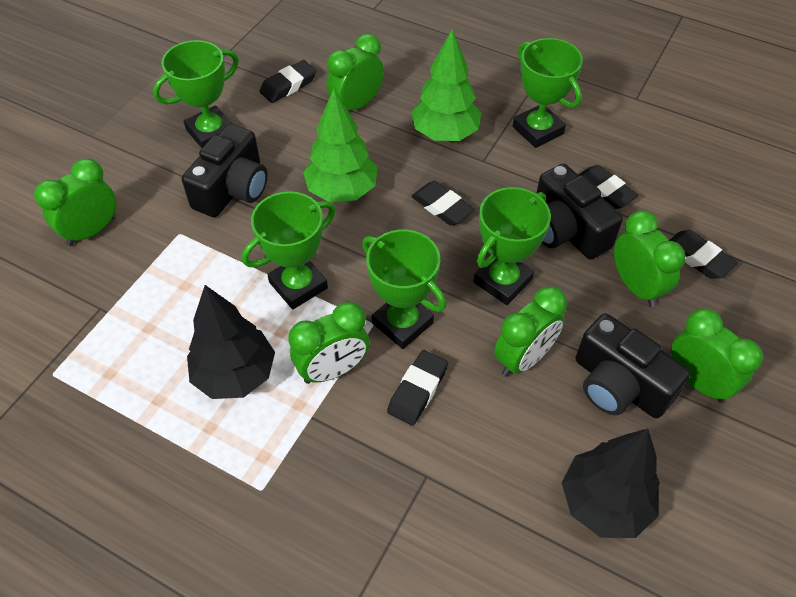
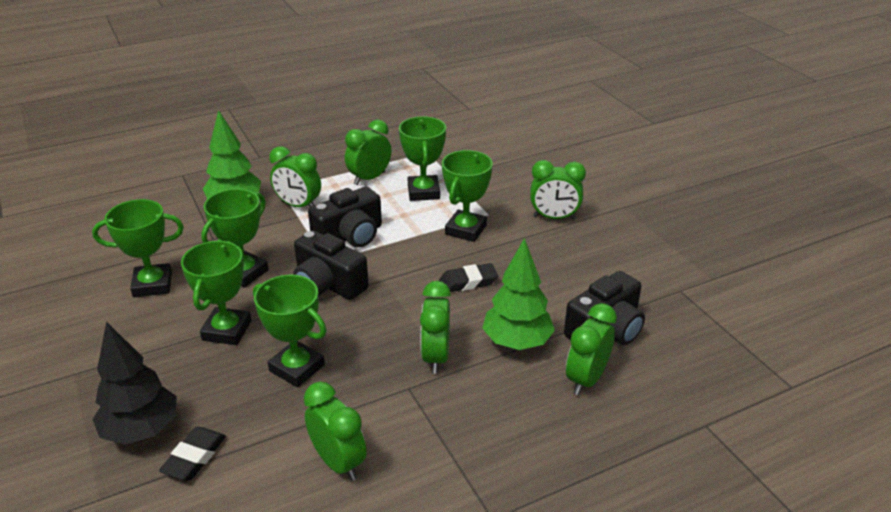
black eraser: 5 -> 2
black tree: 2 -> 1
green trophy: 5 -> 6

